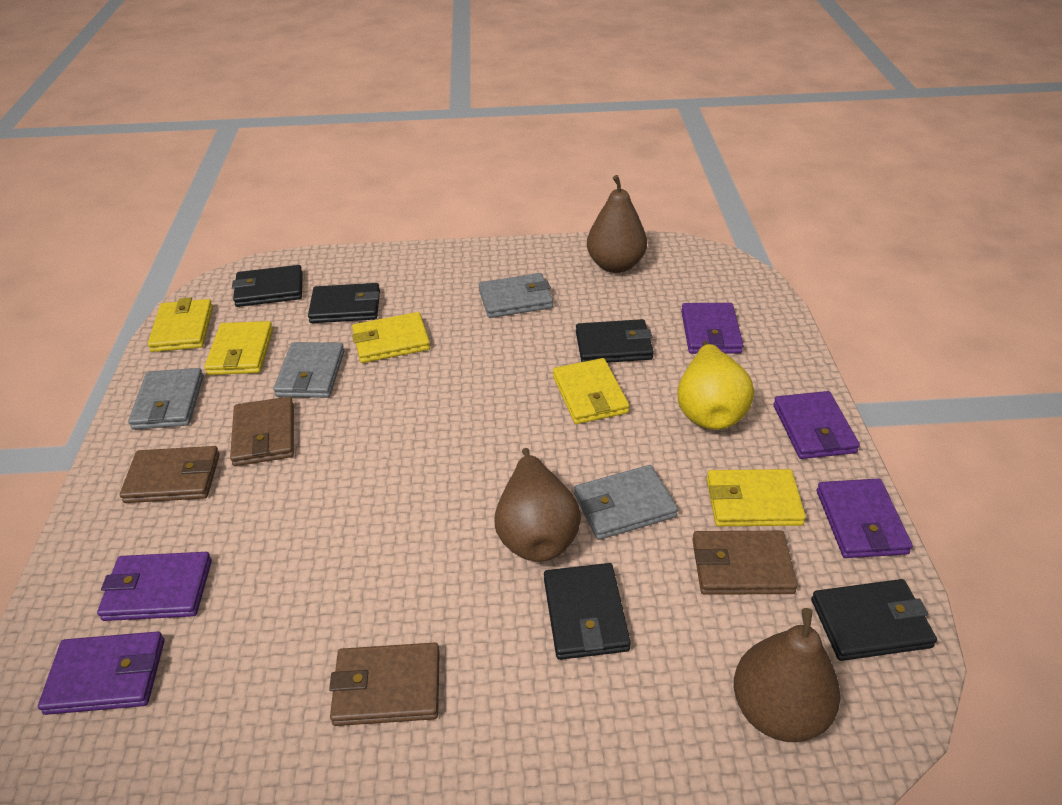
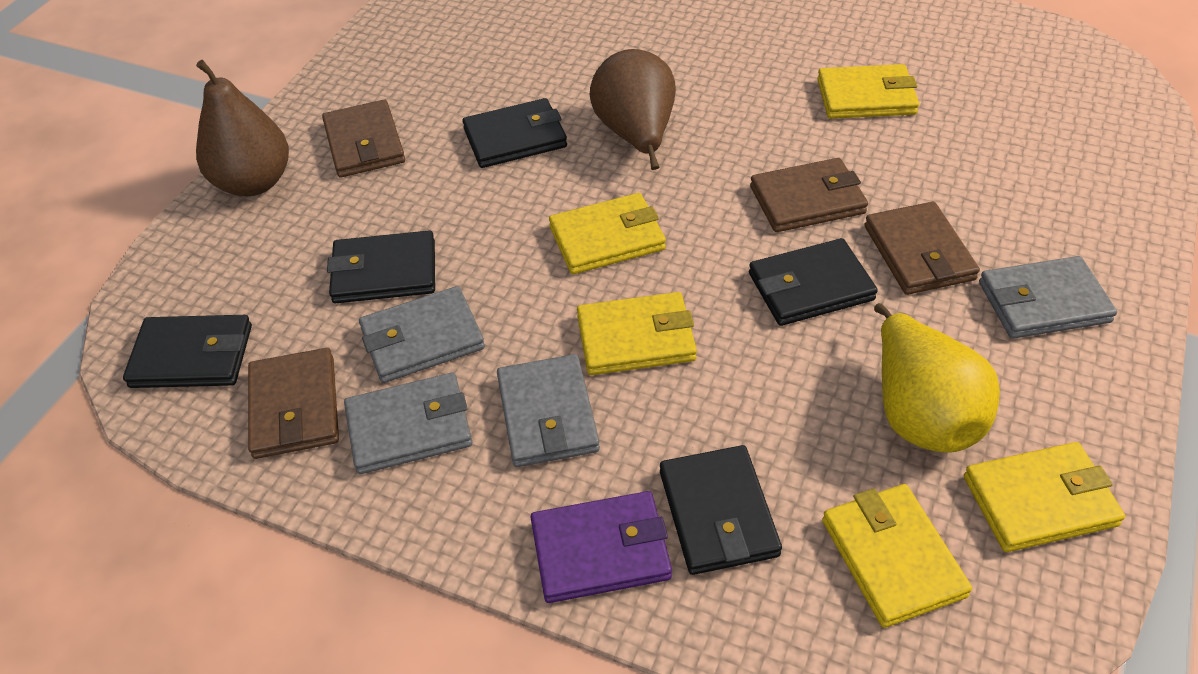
brown pear: 3 -> 2
purple wallet: 5 -> 1

